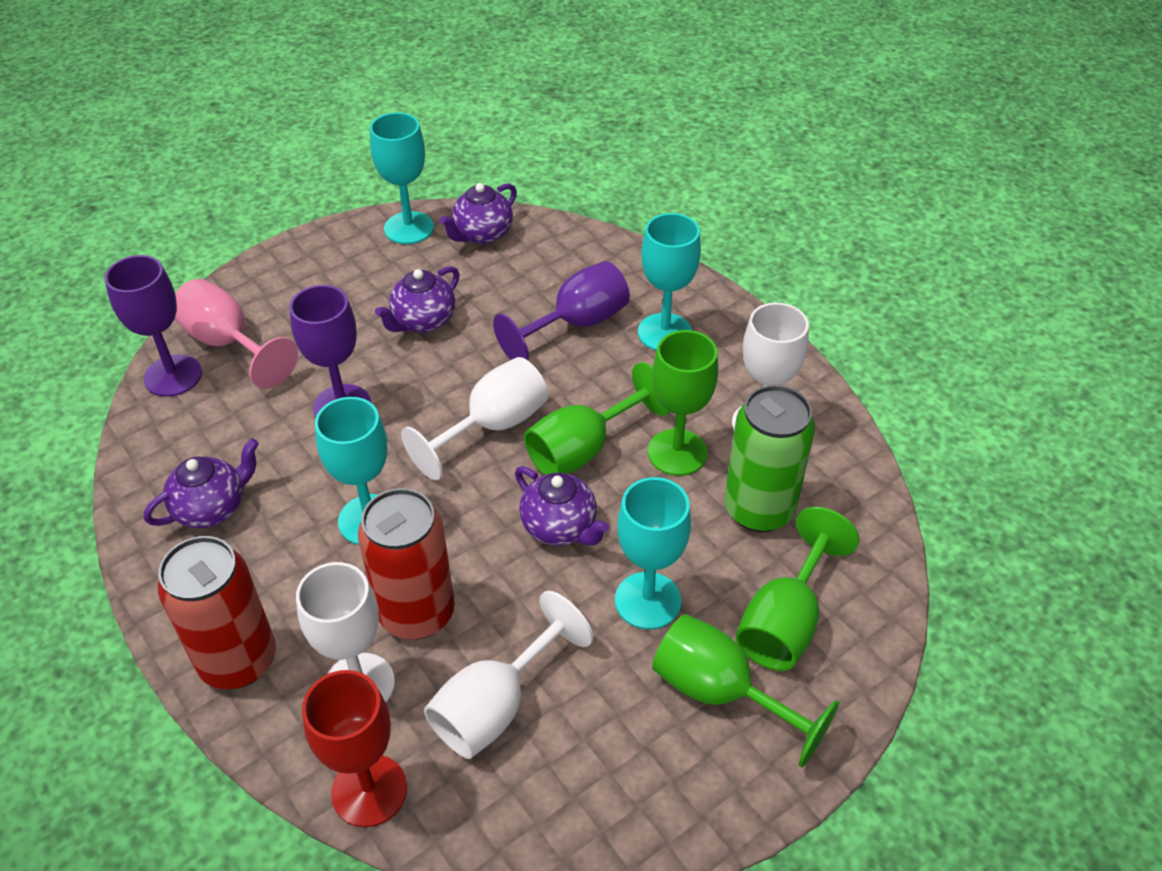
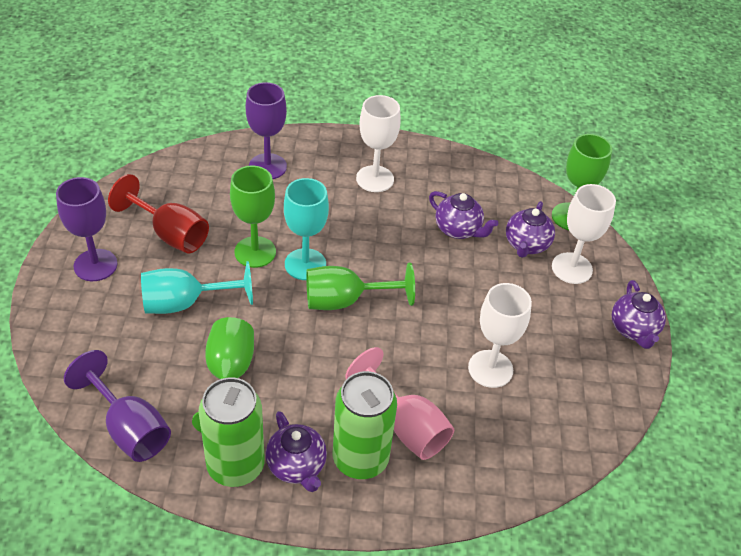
green can: 1 -> 2
red can: 2 -> 0
turquoise goblet: 4 -> 2
white goblet: 4 -> 3

